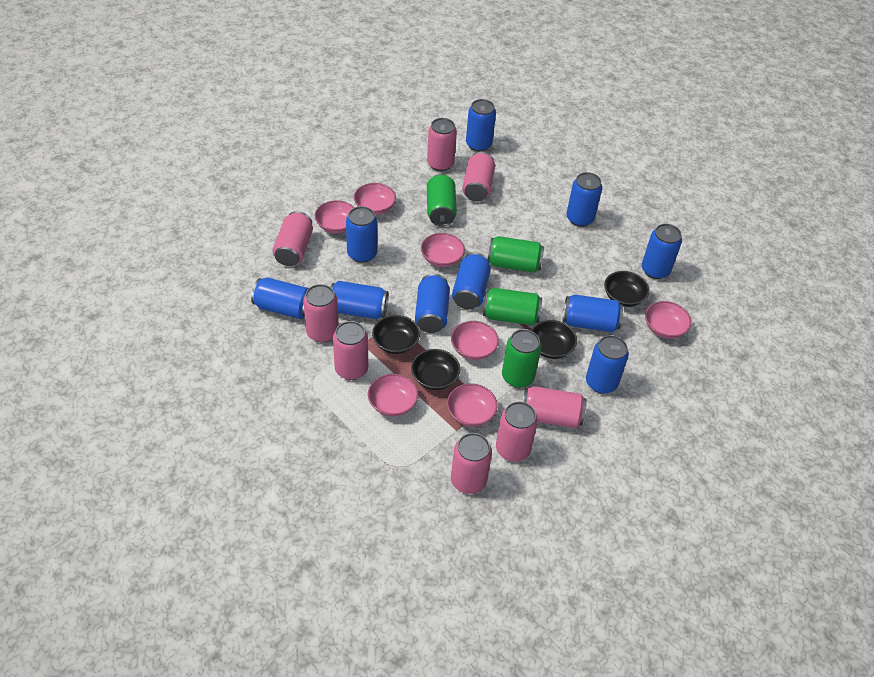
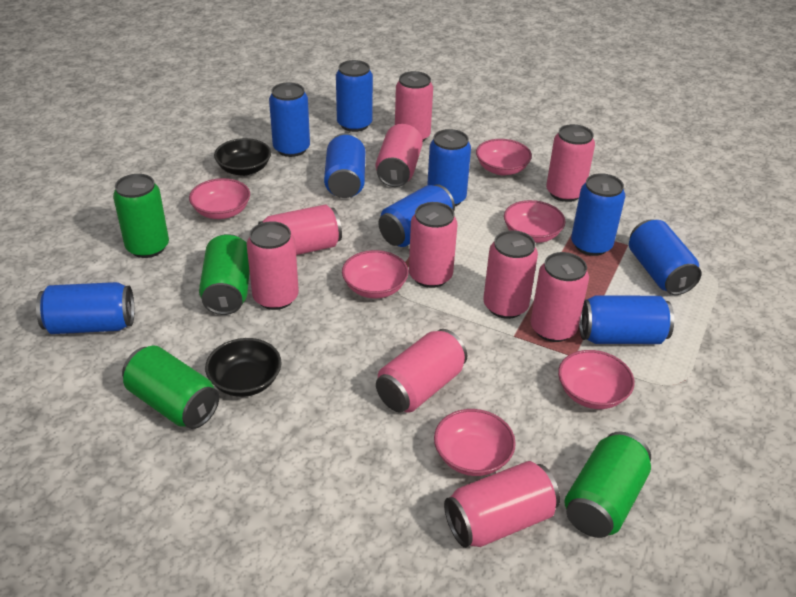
black bowl: 4 -> 2
blue can: 10 -> 9
pink bowl: 7 -> 6
pink can: 8 -> 10

